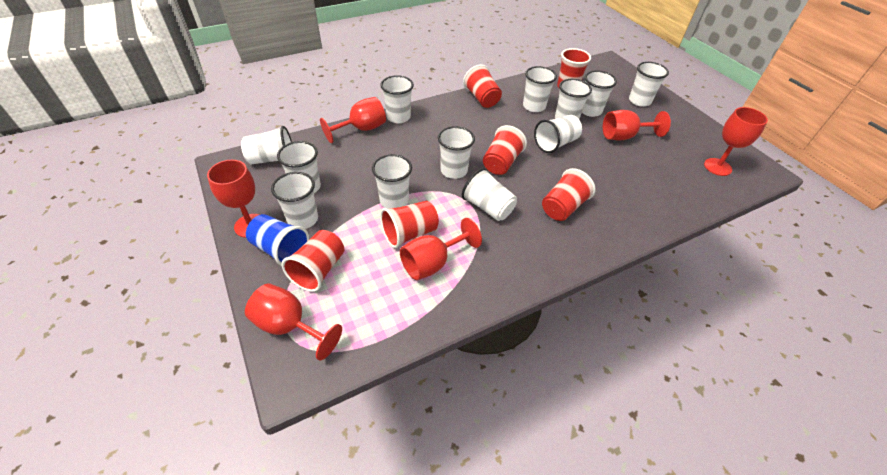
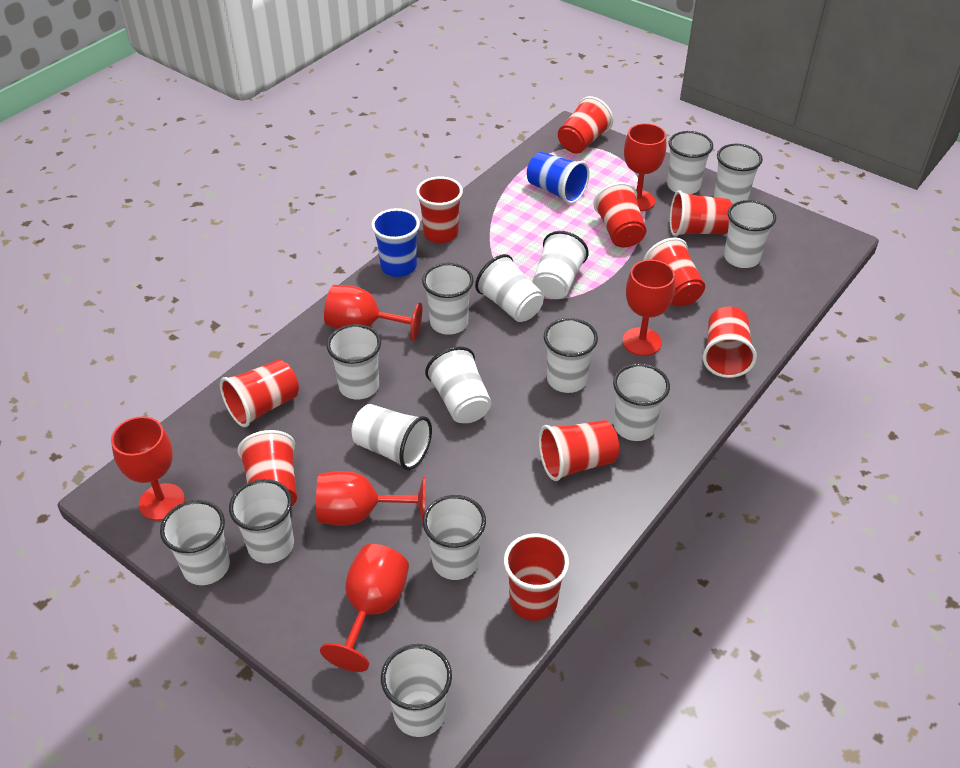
blue cup: 1 -> 2
red cup: 6 -> 10
white cup: 12 -> 15

